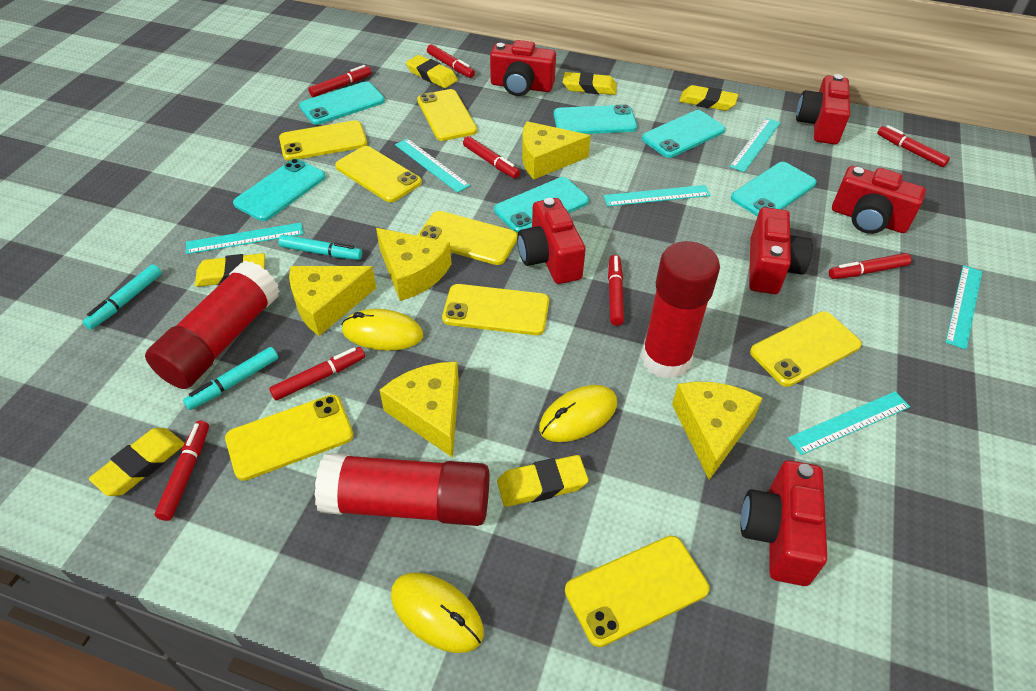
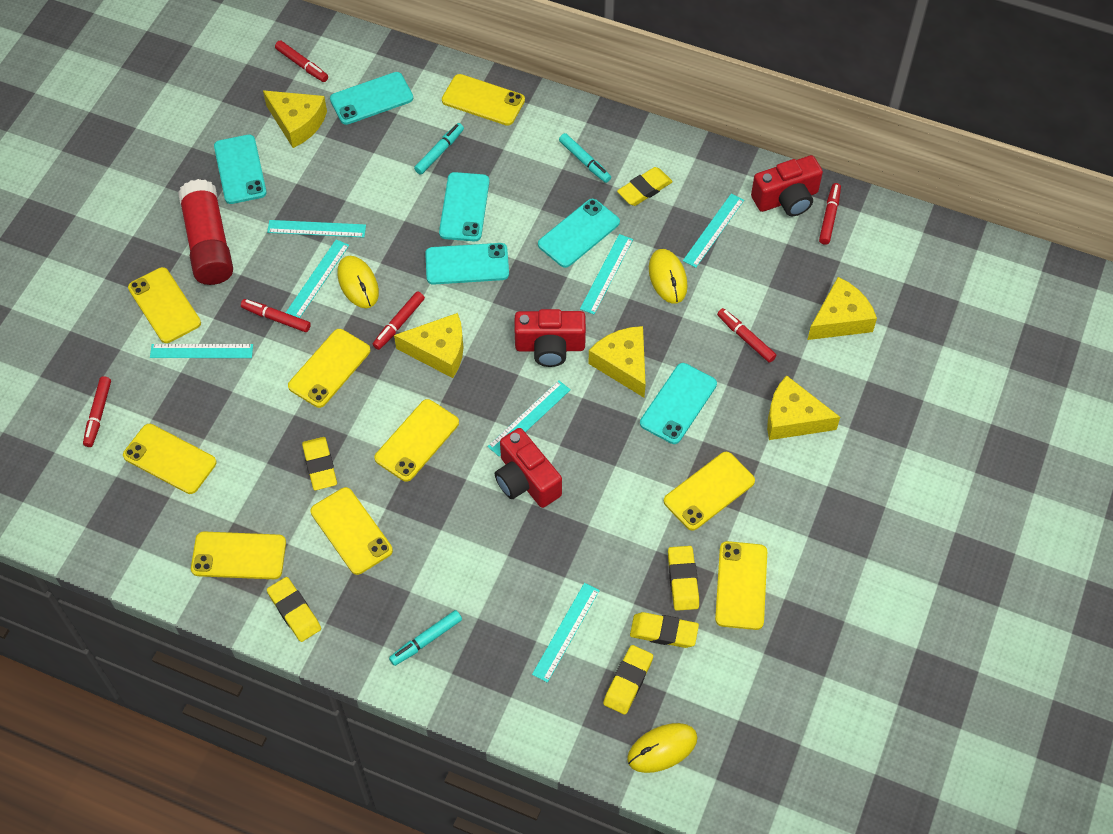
red camera: 6 -> 3
red glue stick: 3 -> 1
red marker: 8 -> 6
turquoise ruler: 6 -> 7
yellow phone: 8 -> 9

